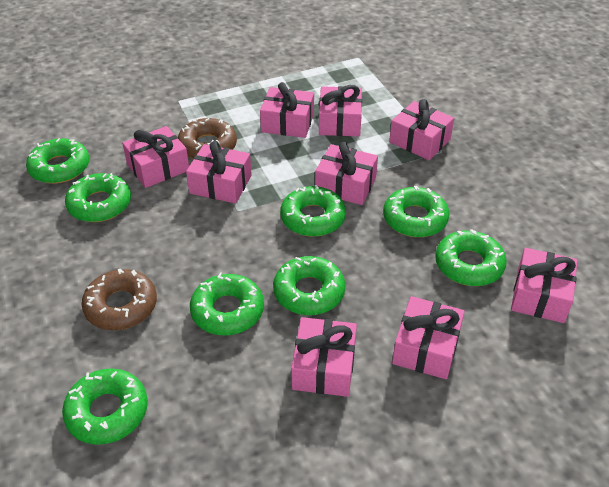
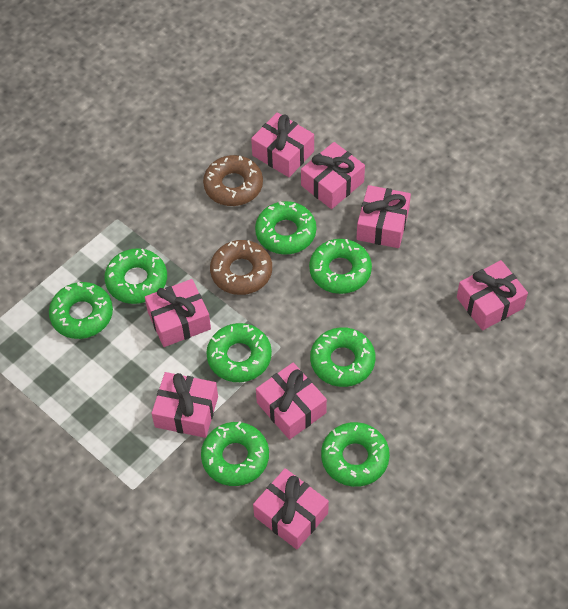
pink gift: 9 -> 8

